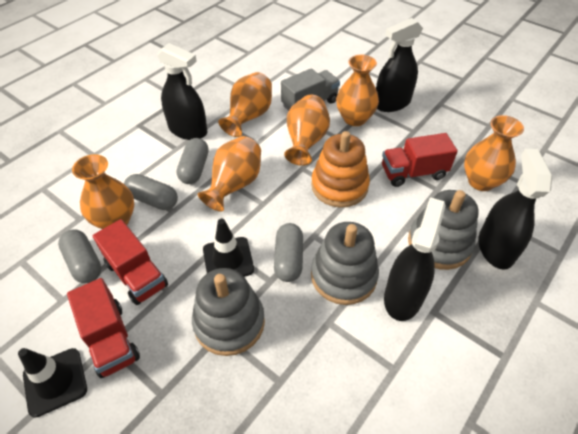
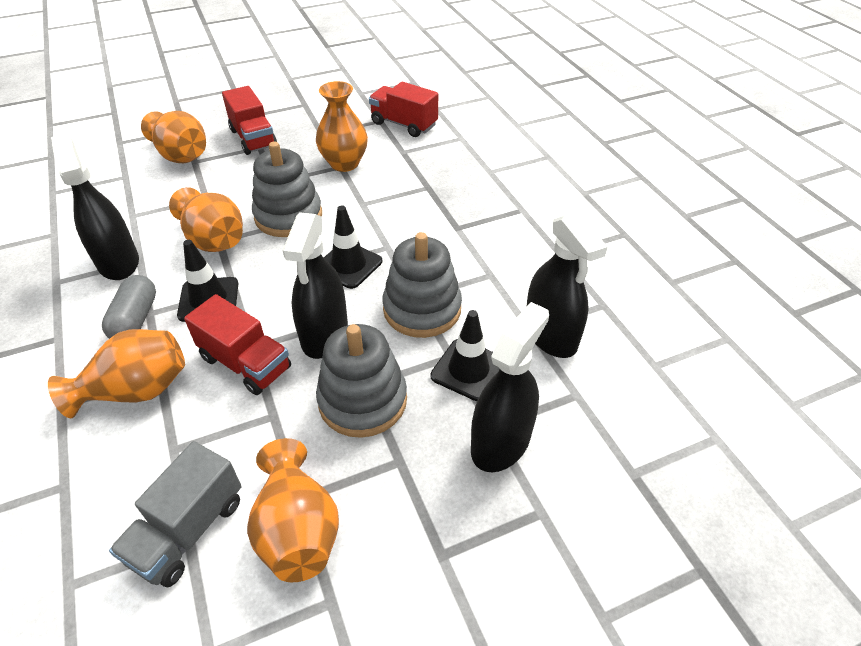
black traffic cone: 2 -> 3
grey capsule: 4 -> 1
orange stacking toy: 1 -> 0
orange vase: 6 -> 5

